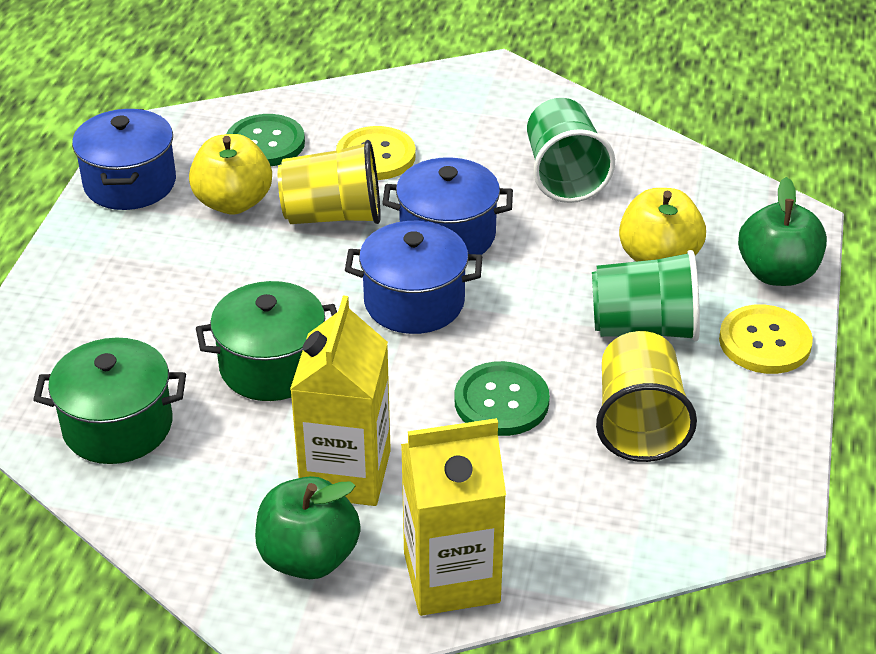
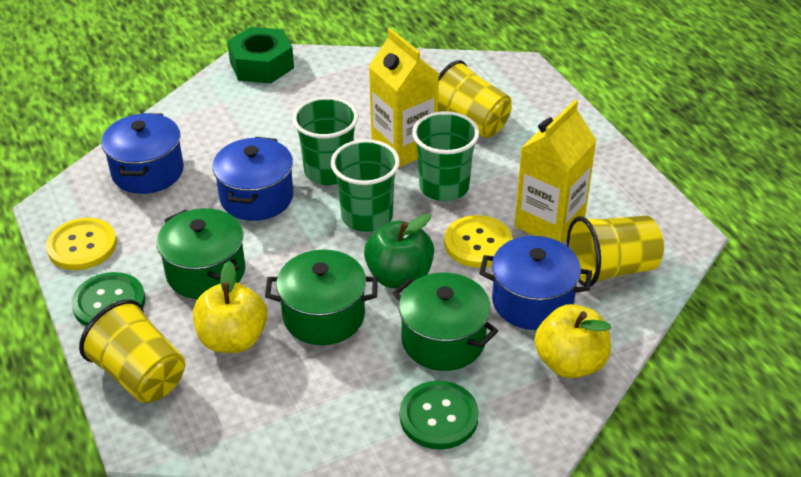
green apple: 2 -> 1
green cup: 2 -> 3
green nut: 0 -> 1
green pot: 2 -> 3
yellow cup: 2 -> 3

